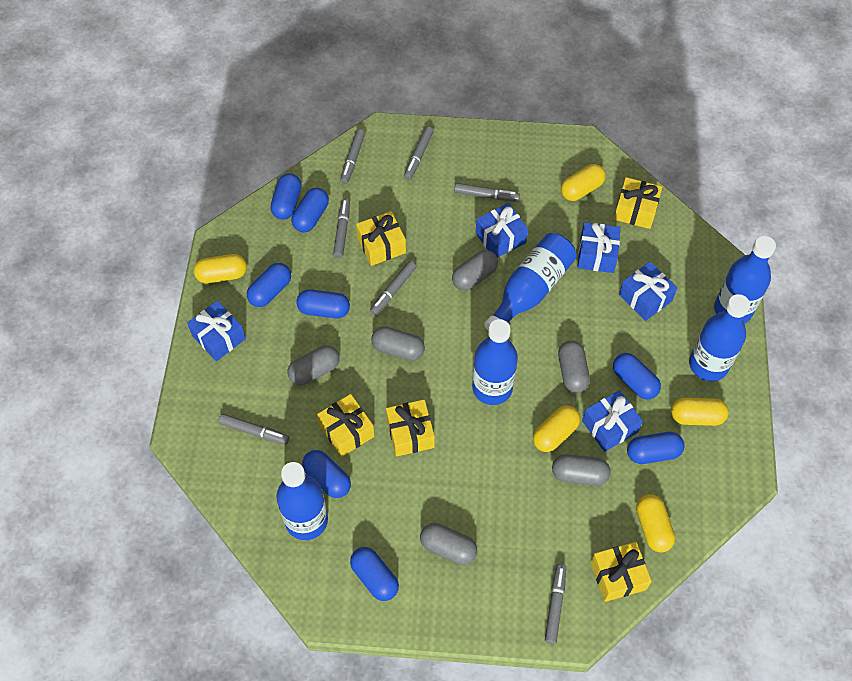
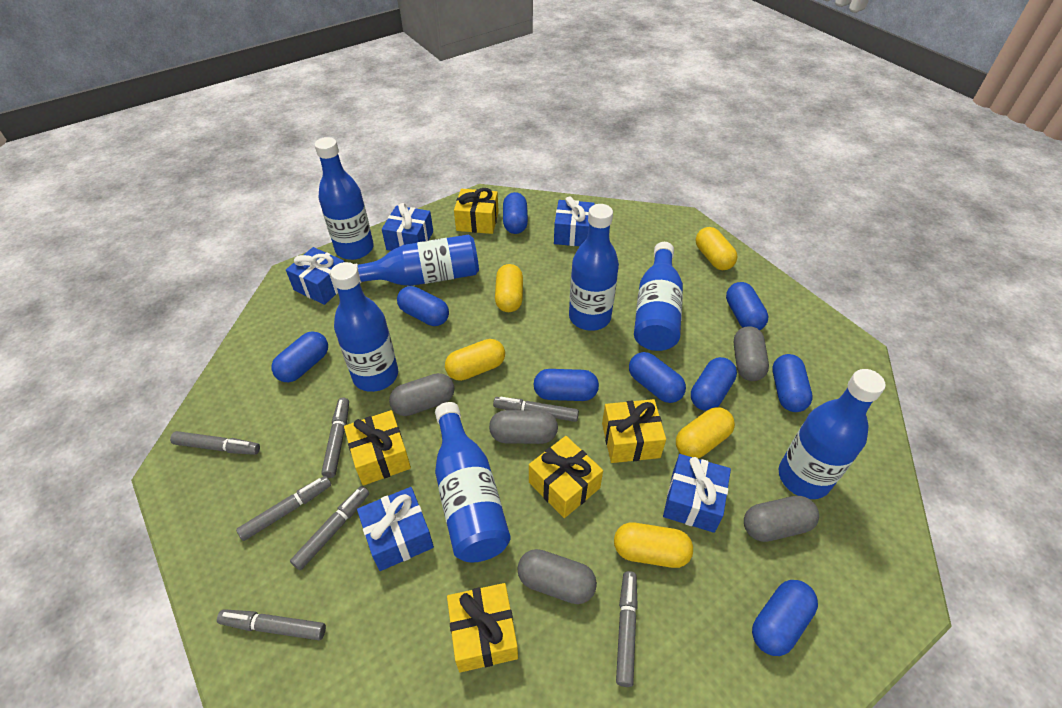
blue bottle: 5 -> 7
blue capsule: 8 -> 9
grey capsule: 6 -> 5

